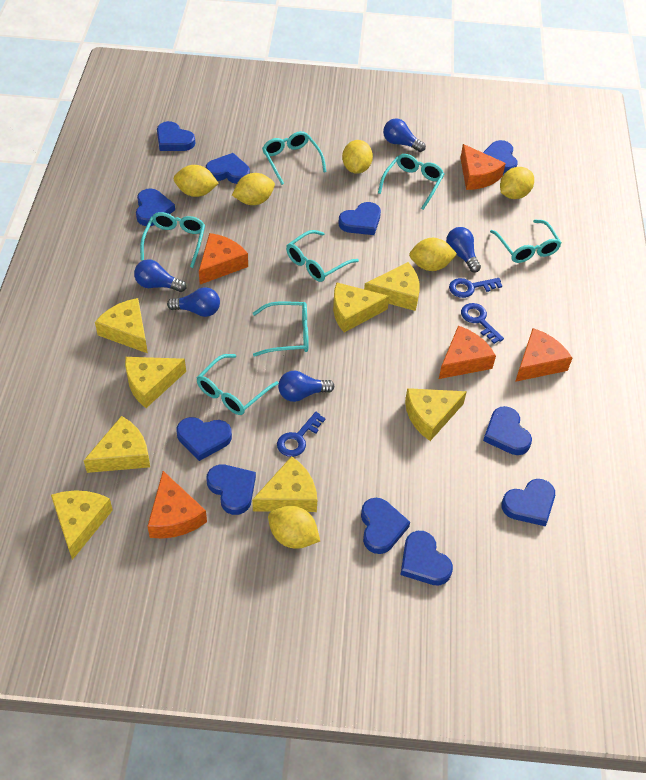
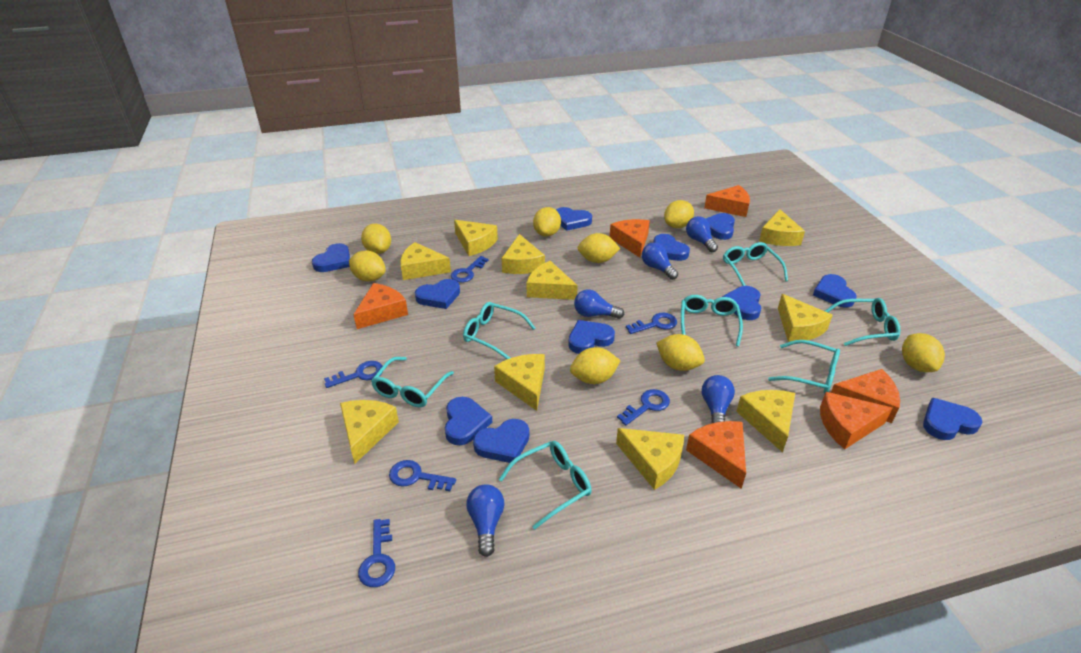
blue key: 3 -> 6
orange cheese: 5 -> 6
yellow cheese: 8 -> 10
yellow lemon: 6 -> 8

